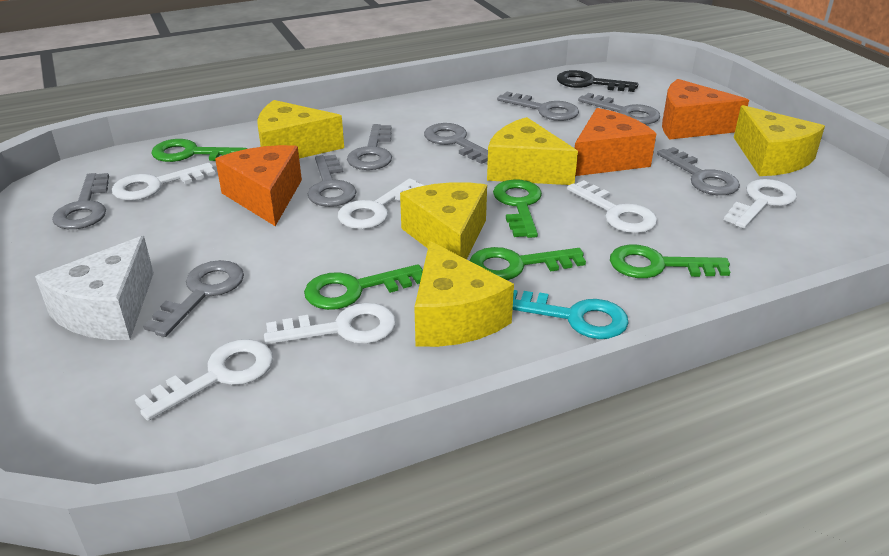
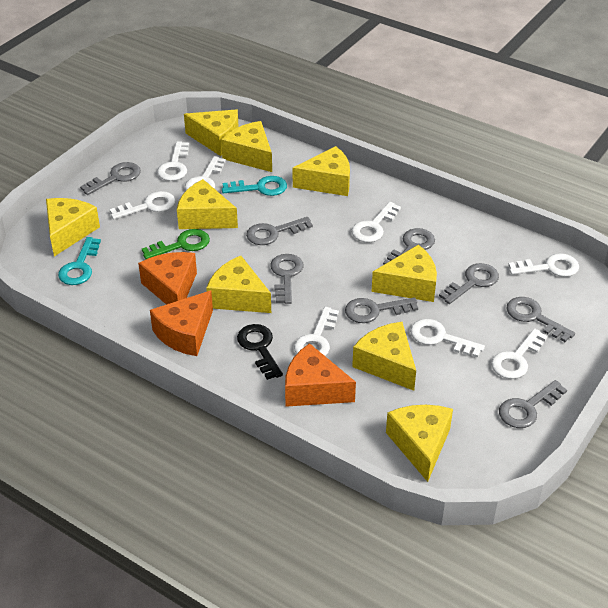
green key: 5 -> 1
turquoise key: 1 -> 2
white cheese: 1 -> 0
white key: 6 -> 8
yellow cheese: 5 -> 9

